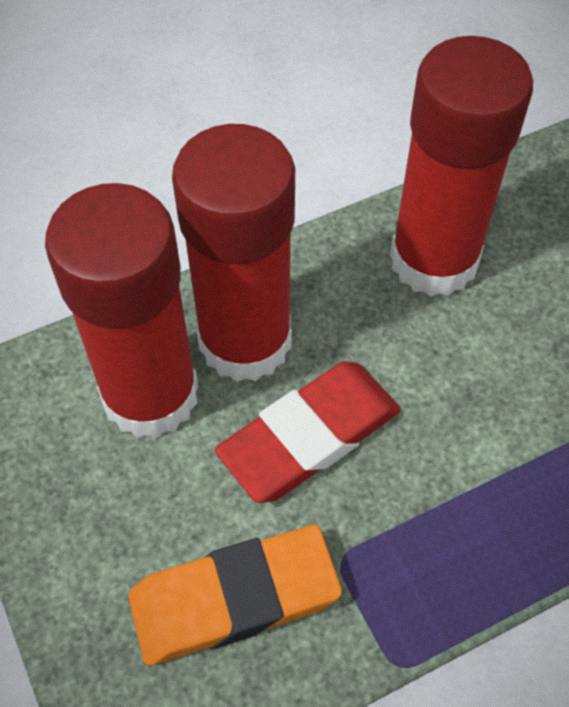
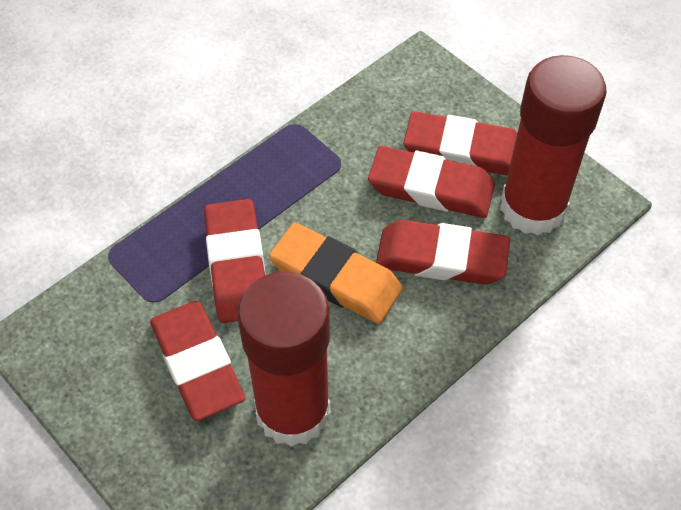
red eraser: 1 -> 5
red glue stick: 3 -> 2

